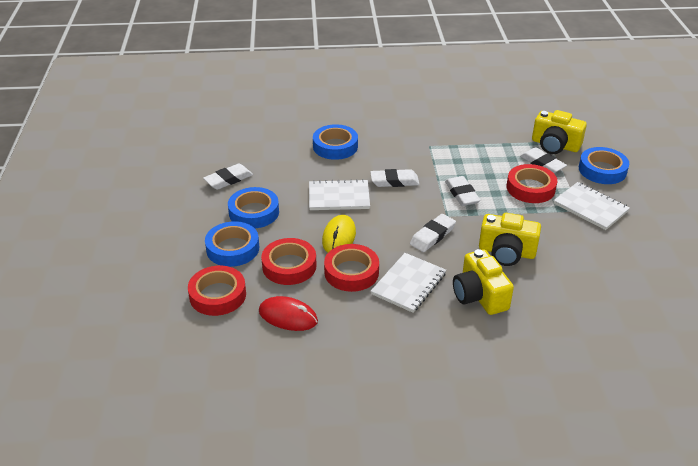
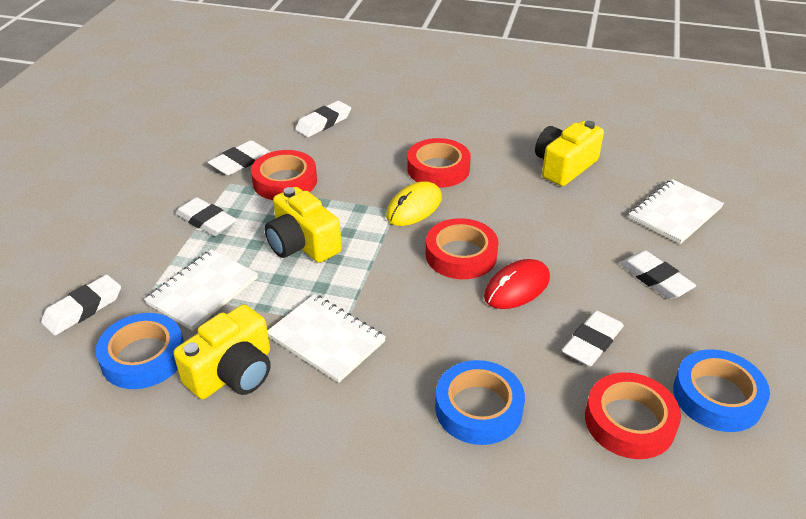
blue tape: 4 -> 3
white eraser: 5 -> 6

